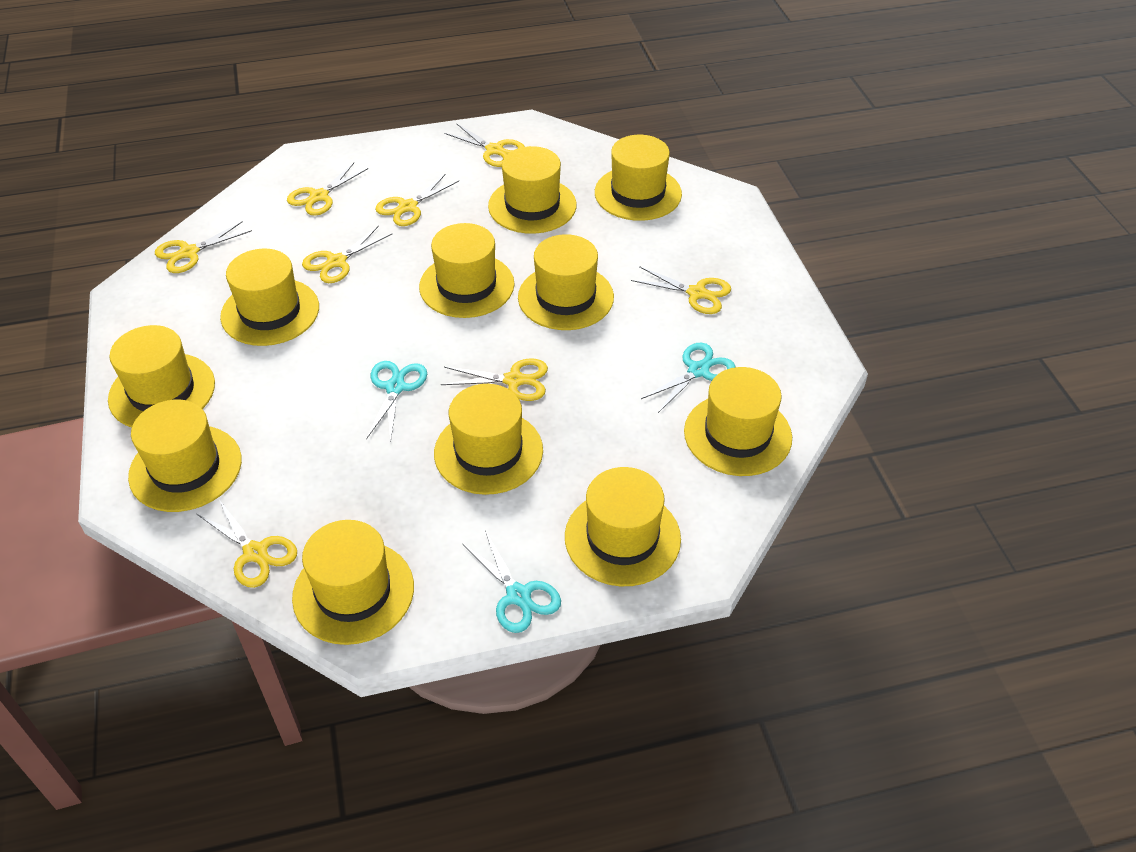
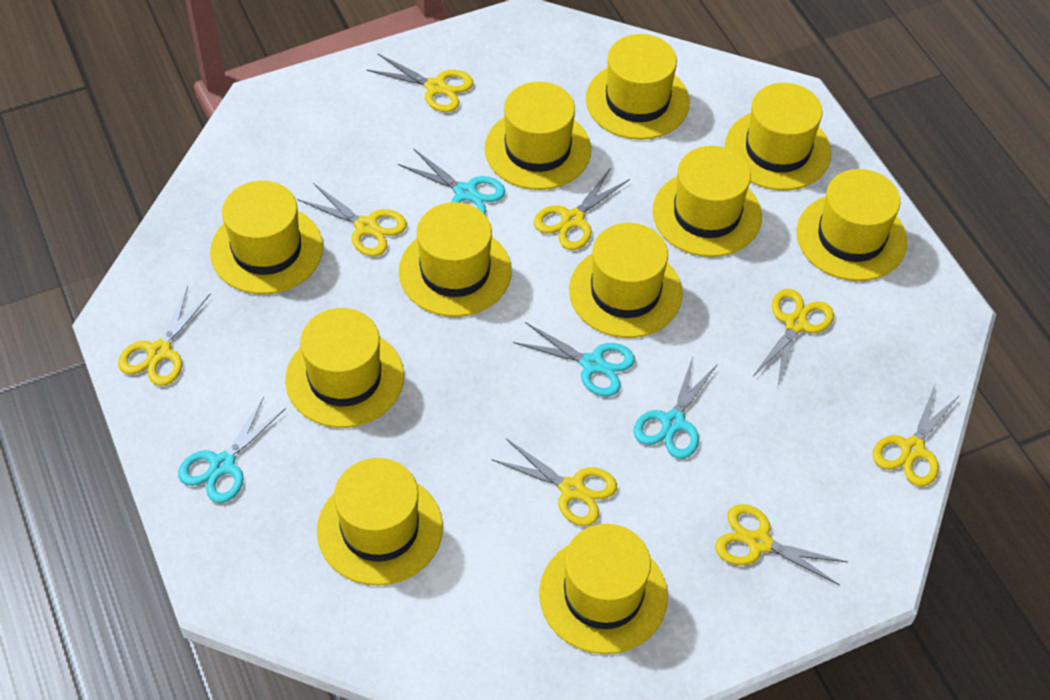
turquoise scissors: 3 -> 4

